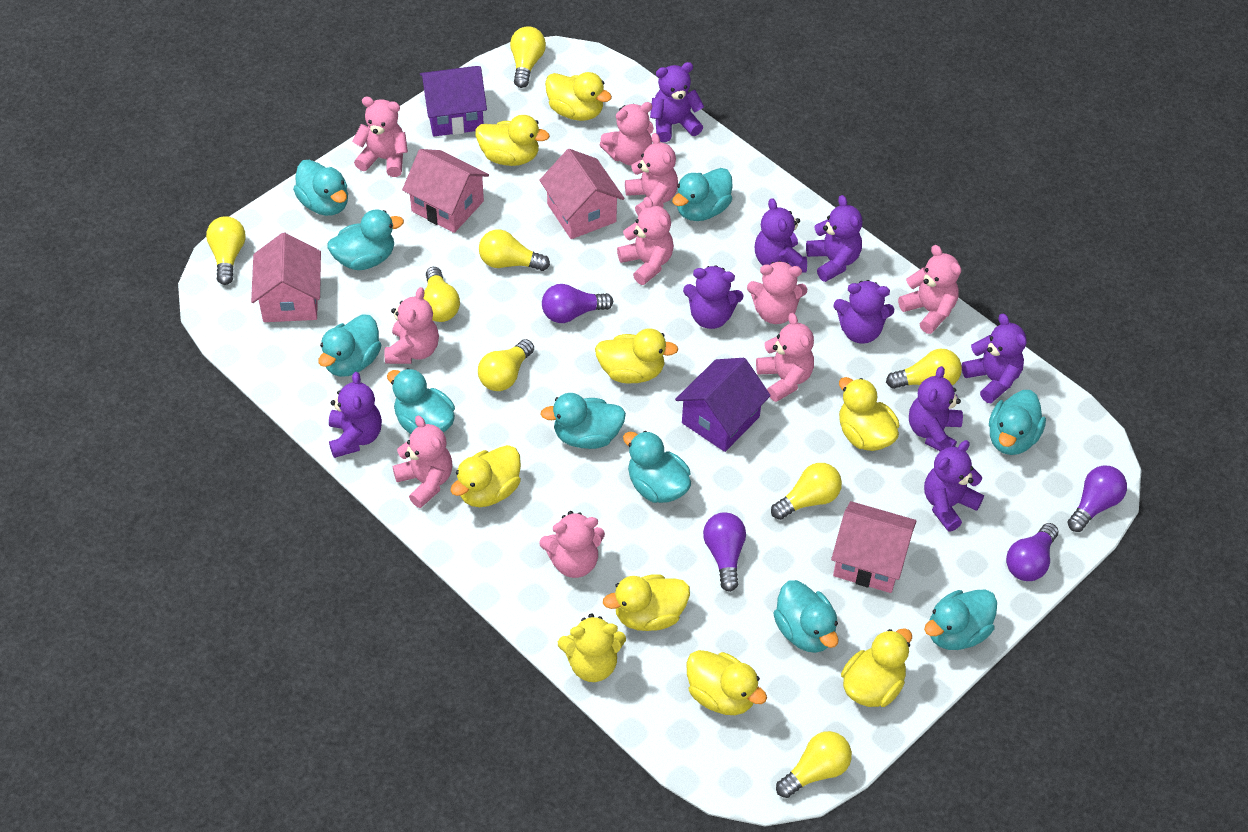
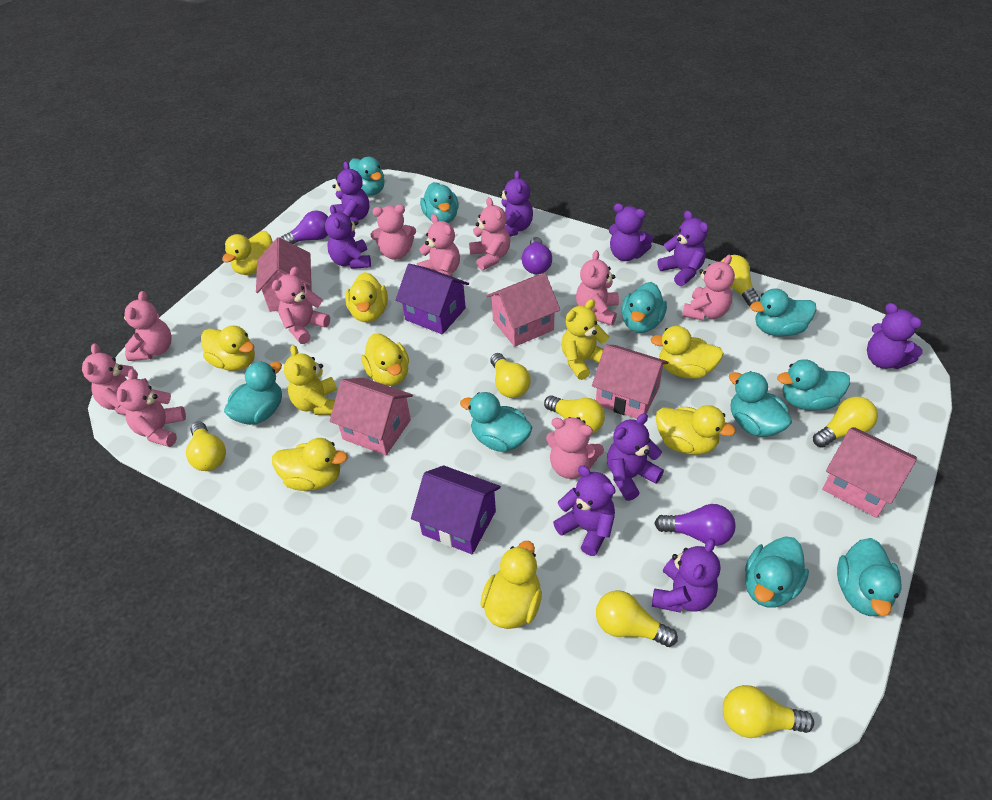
pink house: 4 -> 5
purple light bulb: 4 -> 3
yellow light bulb: 8 -> 7
yellow teddy bear: 1 -> 2

